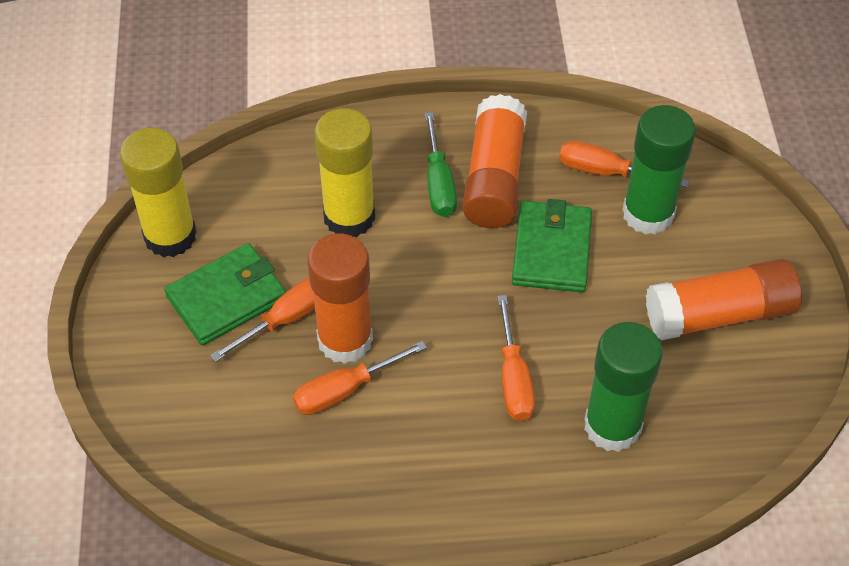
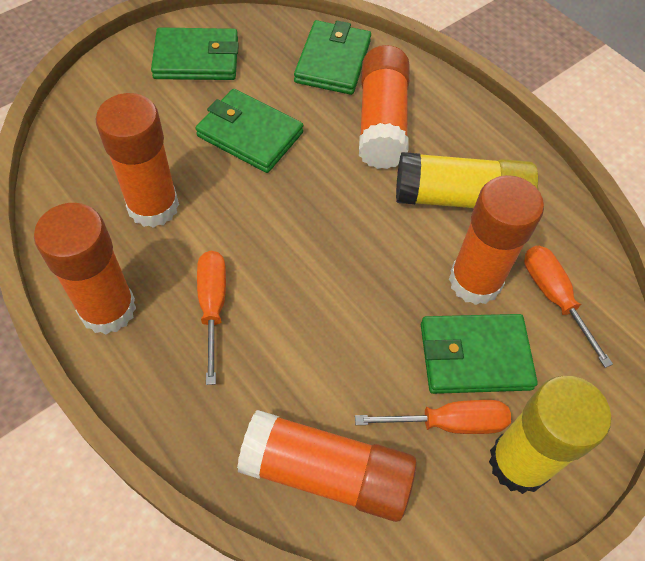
green glue stick: 2 -> 0
green screwdriver: 1 -> 0
green wallet: 2 -> 4
orange glue stick: 3 -> 5
orange screwdriver: 4 -> 3

